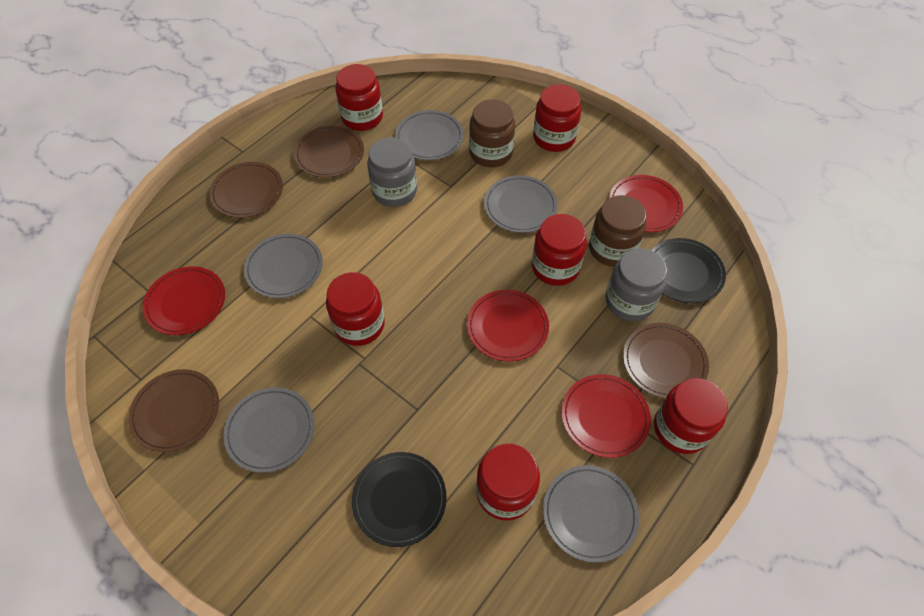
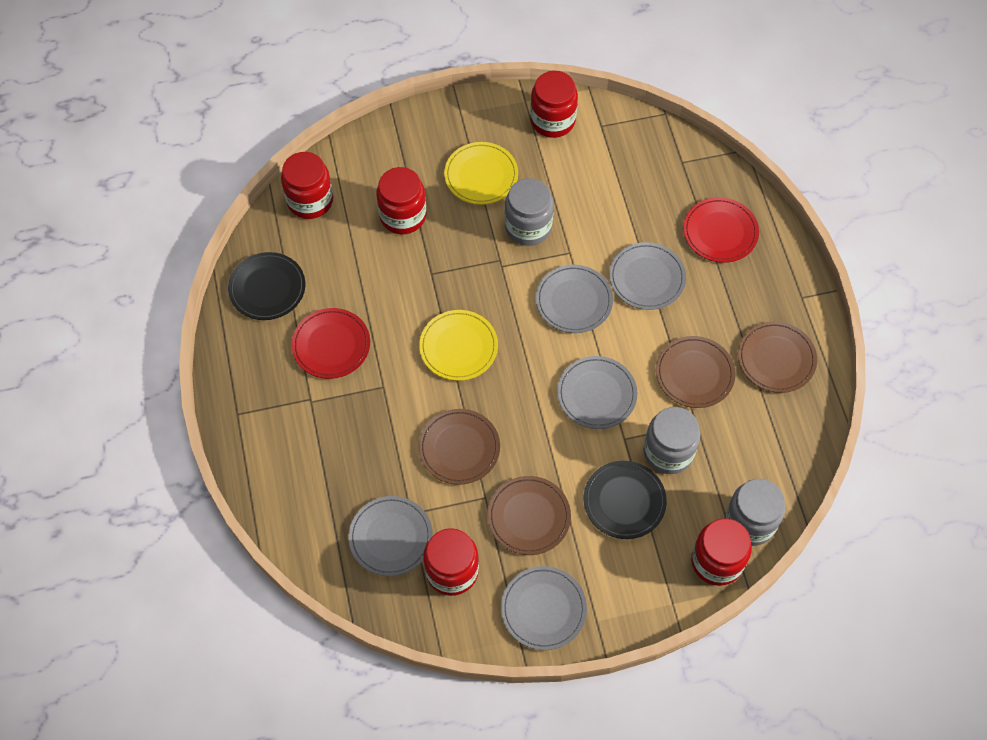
brown jar: 2 -> 0
grey jar: 2 -> 3
red jar: 6 -> 5
red plate: 4 -> 2
yellow plate: 0 -> 2

